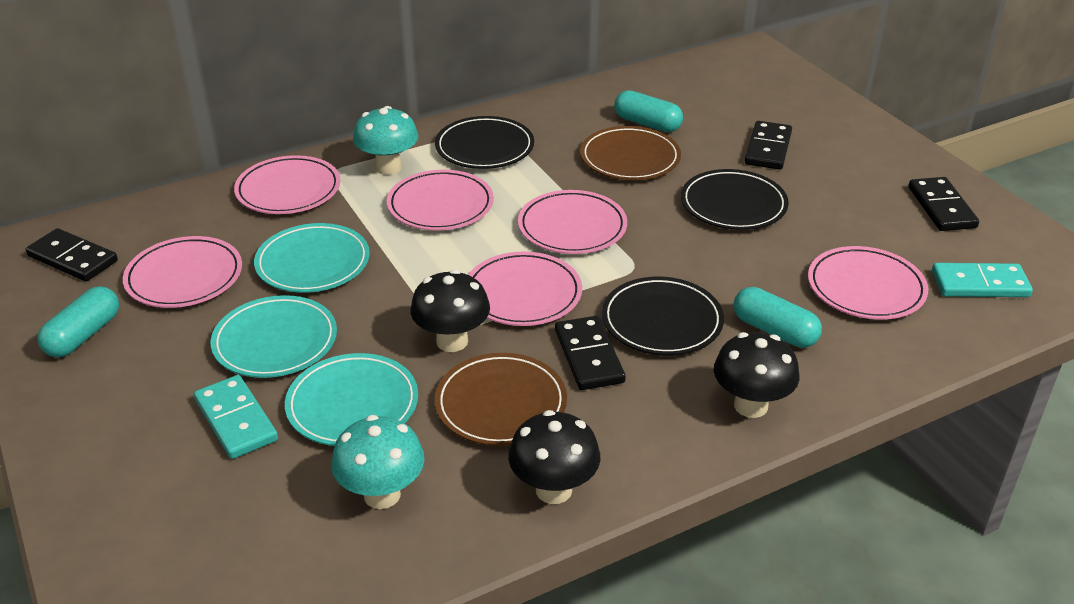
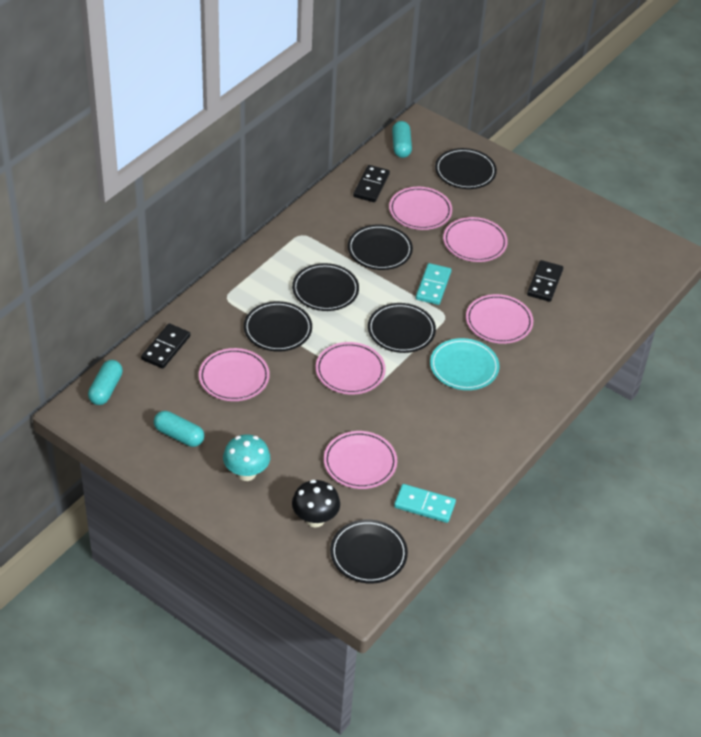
black domino: 4 -> 3
black mushroom: 3 -> 1
black plate: 3 -> 6
brown plate: 2 -> 0
turquoise mushroom: 2 -> 1
turquoise plate: 3 -> 1

